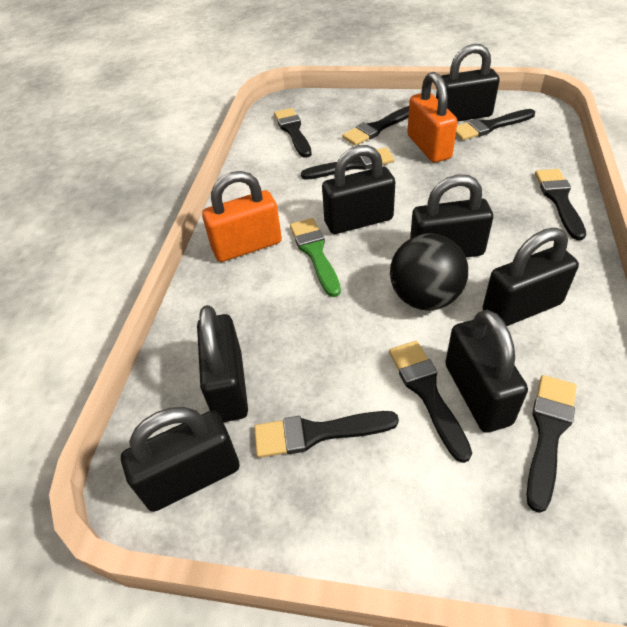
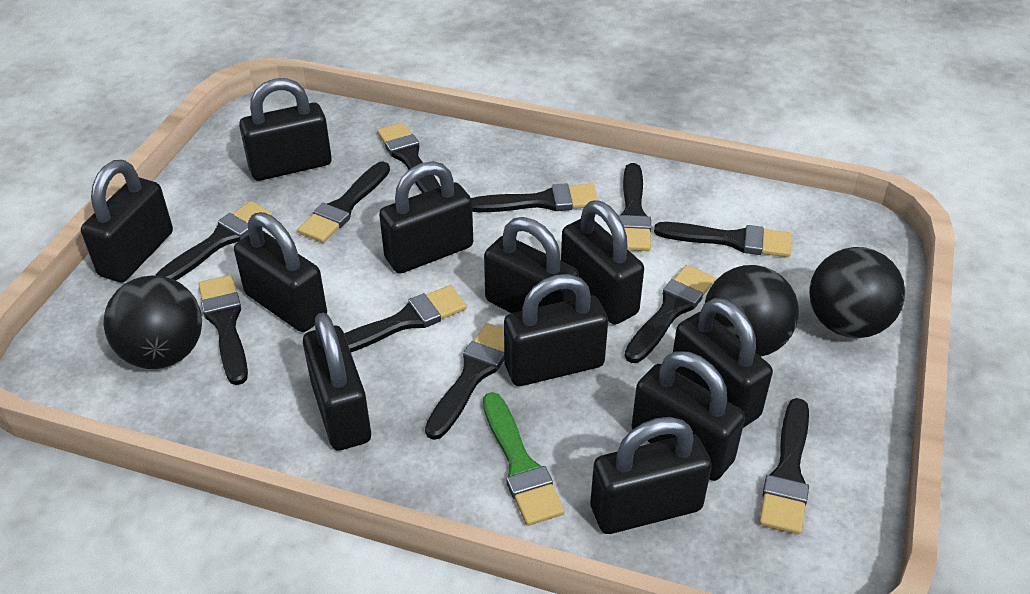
black ball: 1 -> 3
black brush: 8 -> 11
black padlock: 7 -> 11
orange padlock: 2 -> 0

